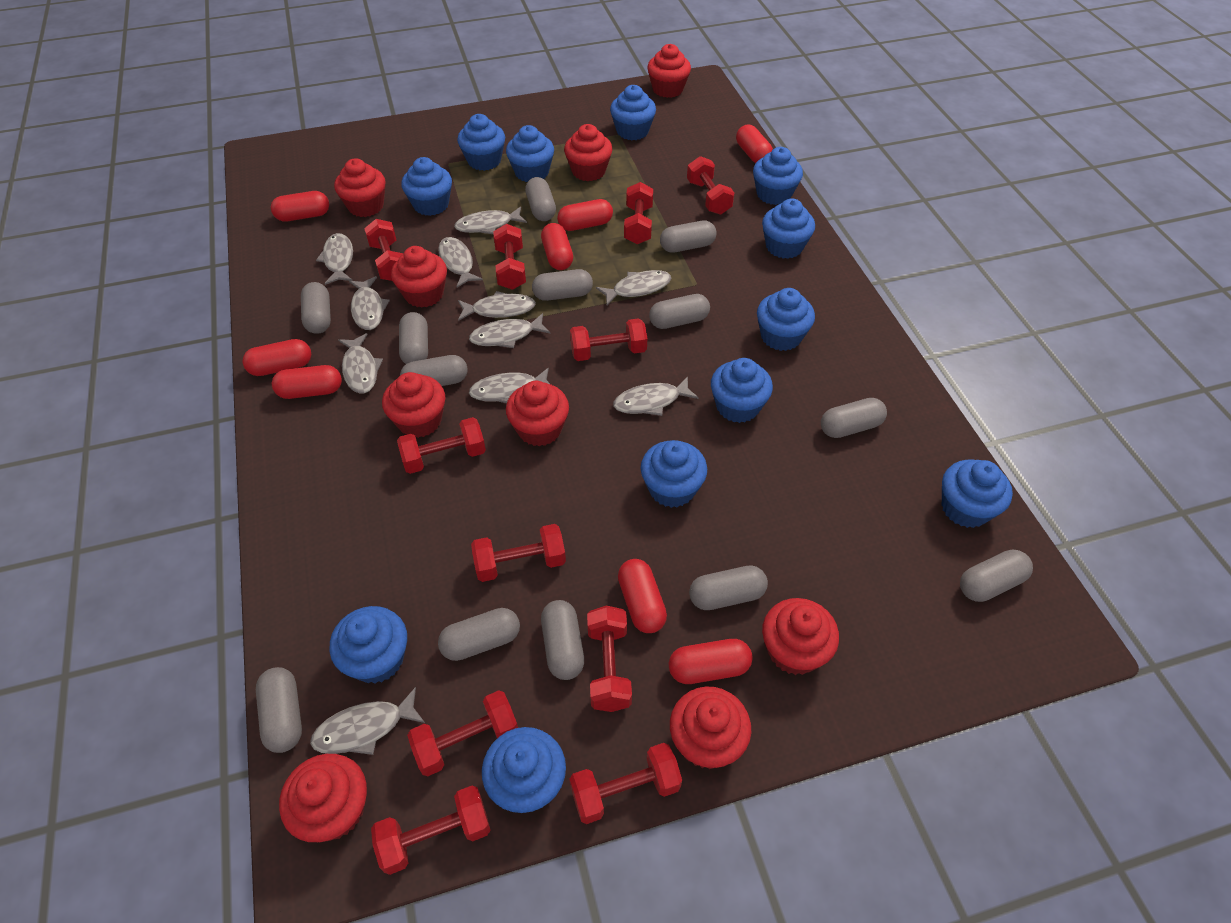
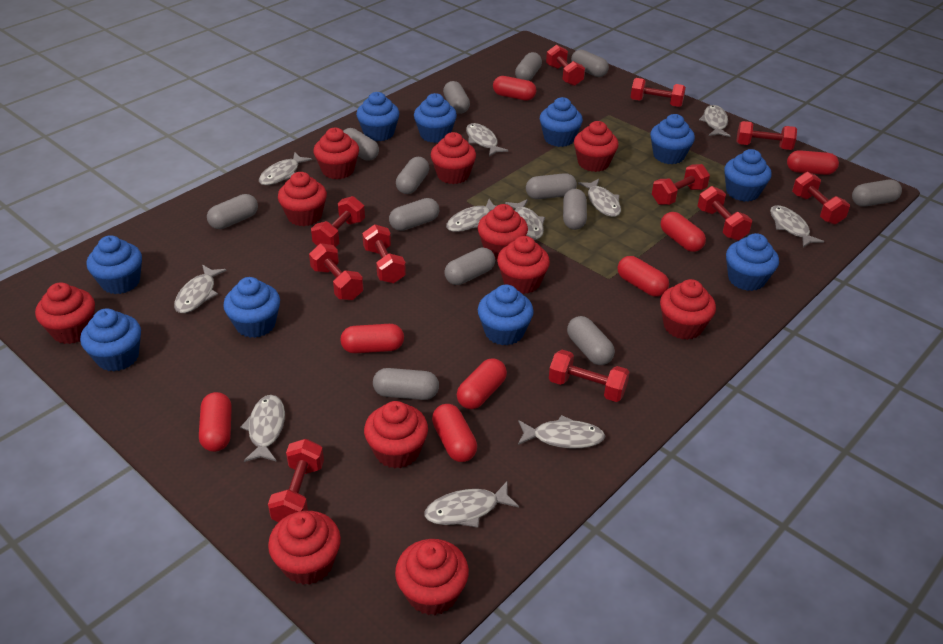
blue cupcake: 12 -> 10
red cupcake: 9 -> 11

